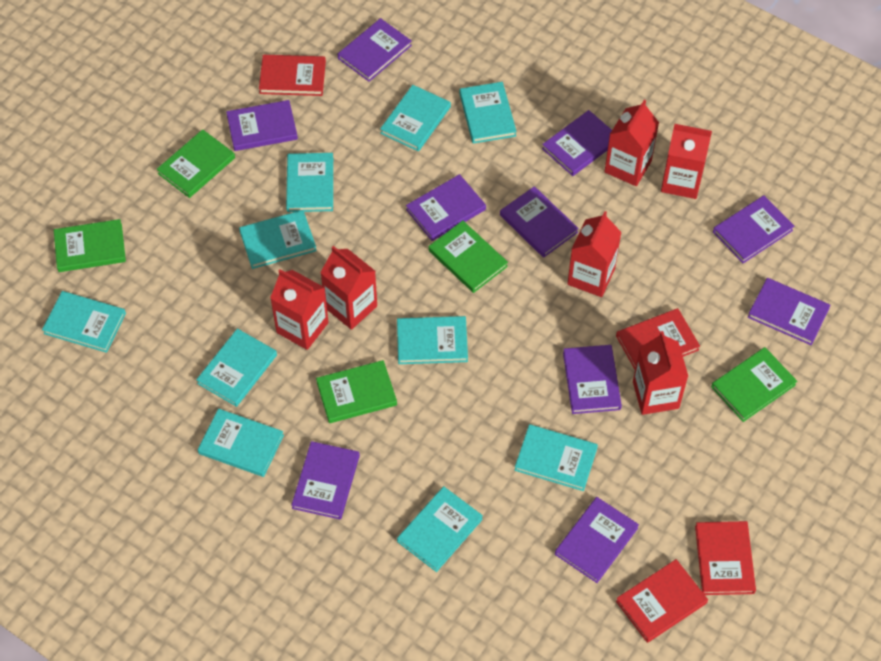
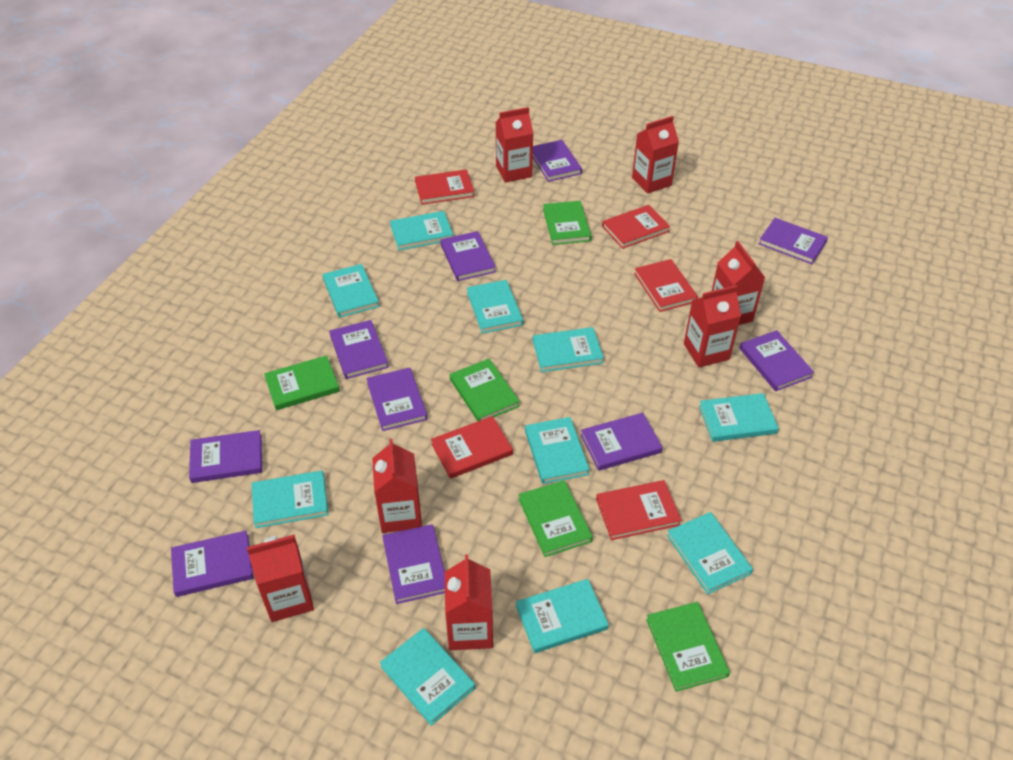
red book: 4 -> 5
red carton: 6 -> 7

